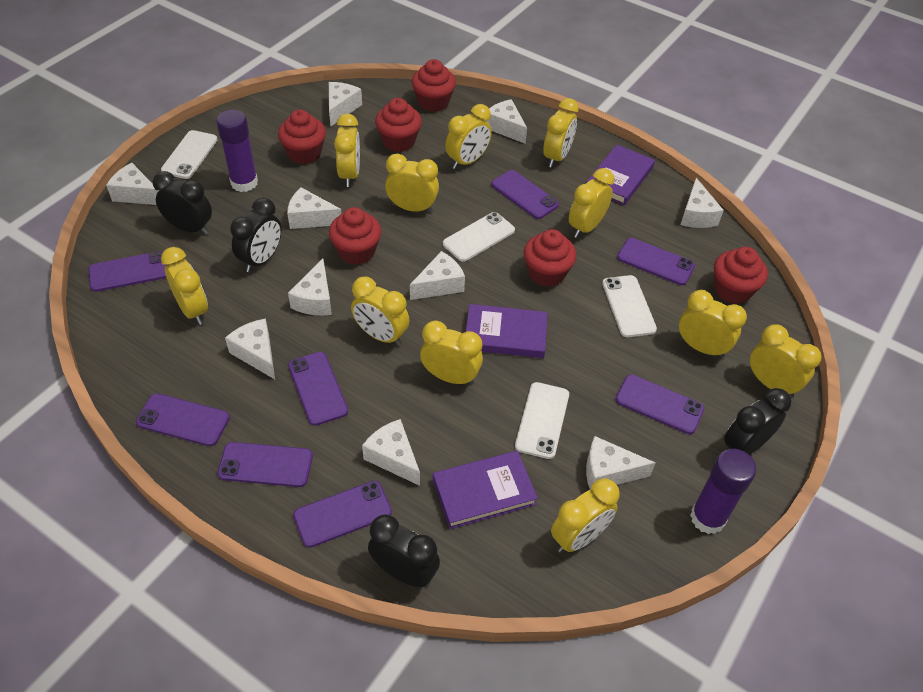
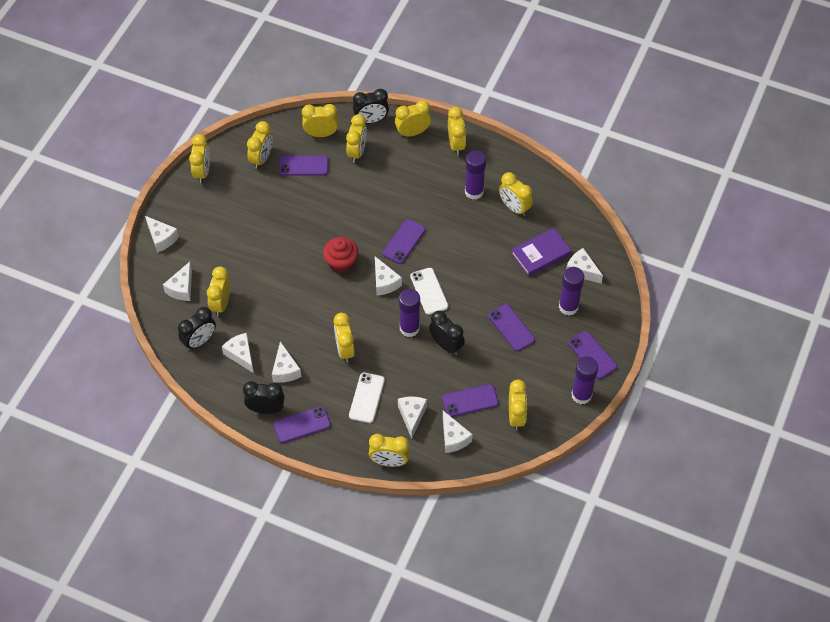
purple book: 3 -> 1
purple glue stick: 2 -> 4
purple phone: 8 -> 6
red cupcake: 6 -> 1
white cheese: 10 -> 8
white phone: 4 -> 2

